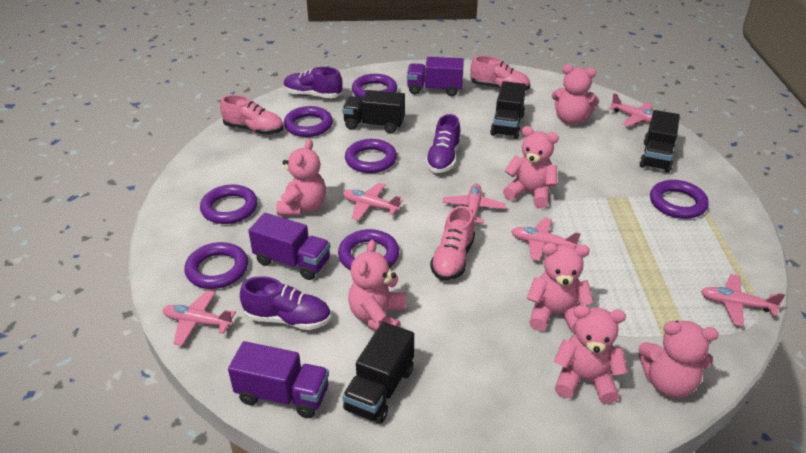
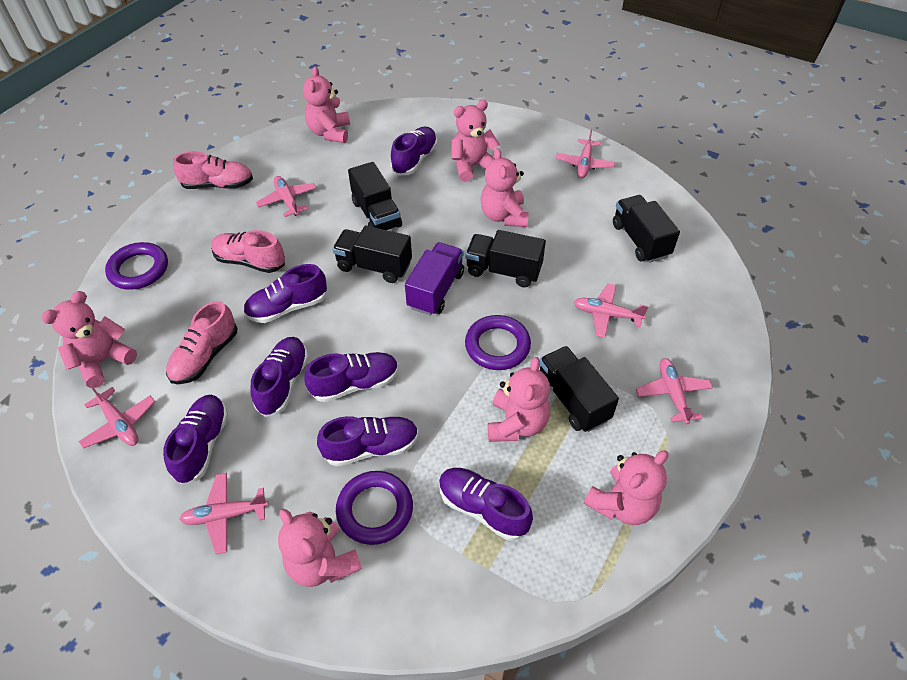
black truck: 4 -> 5
purple ring: 7 -> 3
purple shoe: 3 -> 7
purple truck: 3 -> 1

